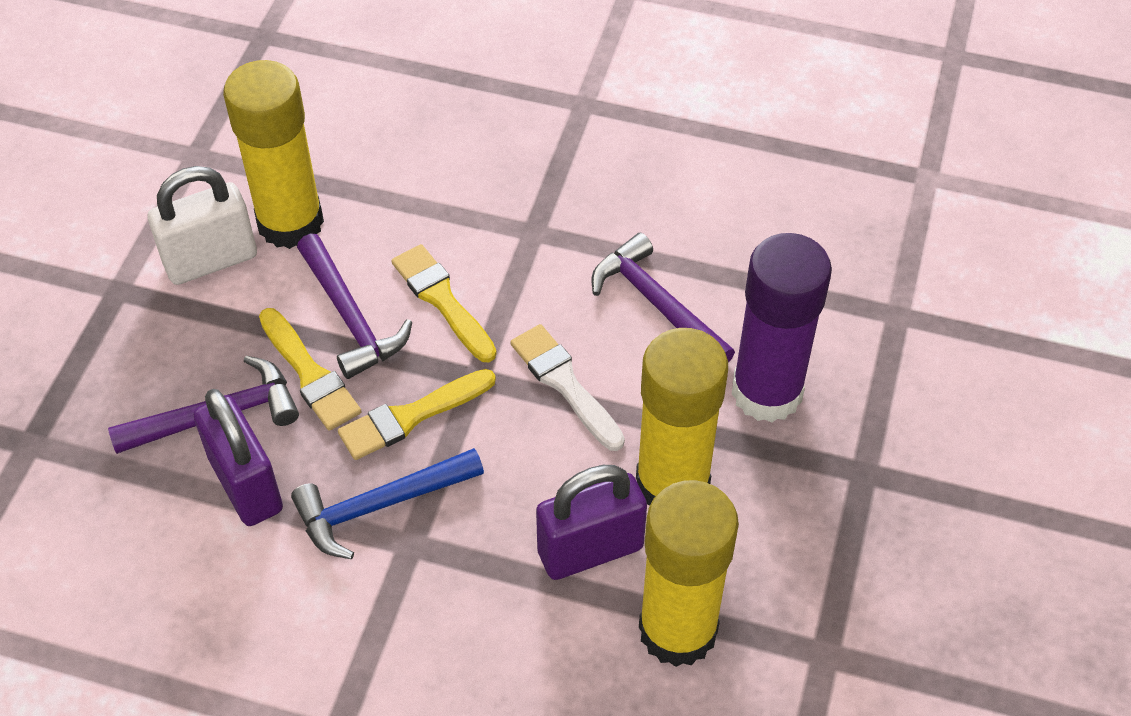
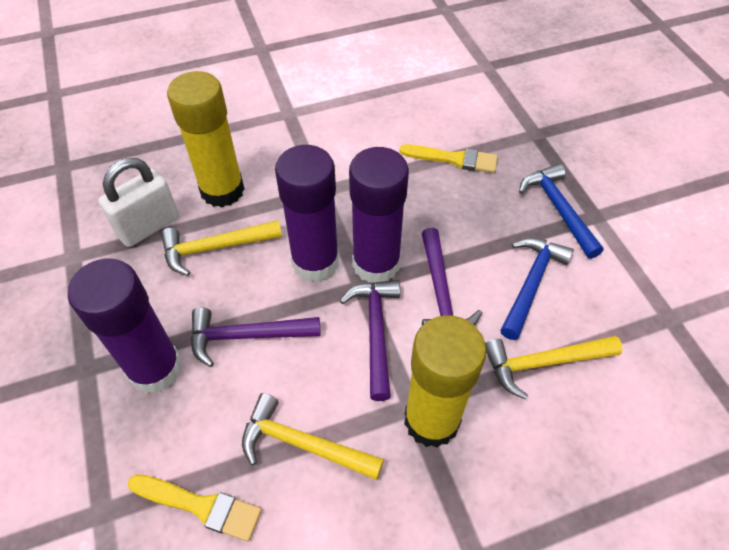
blue hammer: 1 -> 2
purple glue stick: 1 -> 3
purple padlock: 2 -> 0
white brush: 1 -> 0
yellow brush: 3 -> 2
yellow glue stick: 3 -> 2
yellow hammer: 0 -> 3

